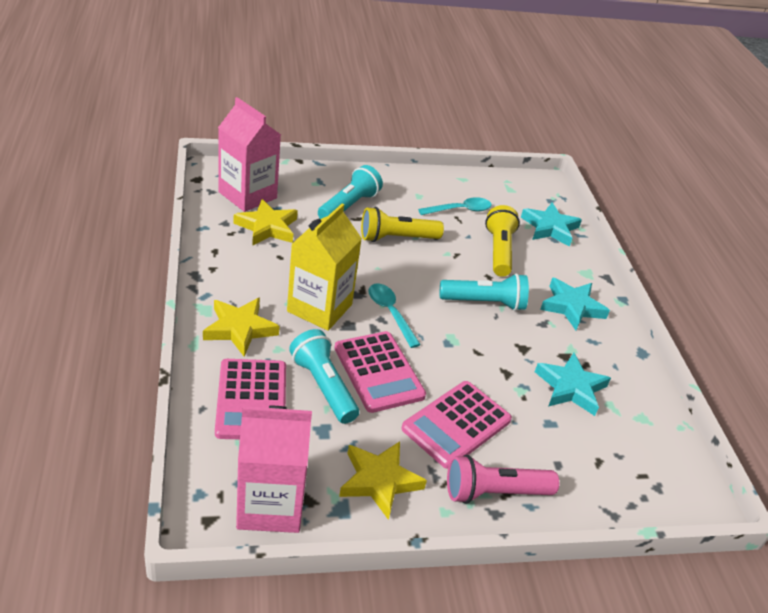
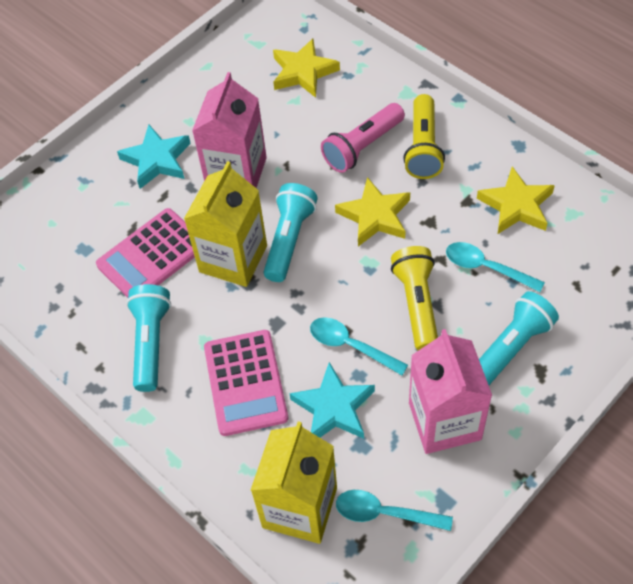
pink calculator: 3 -> 2
turquoise spoon: 2 -> 3
turquoise star: 3 -> 2
yellow carton: 1 -> 2

